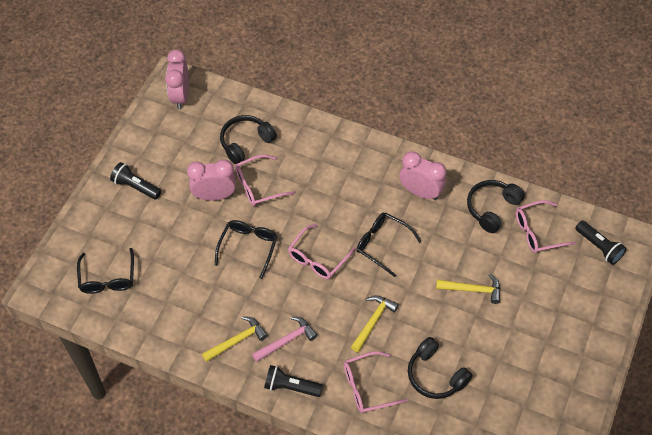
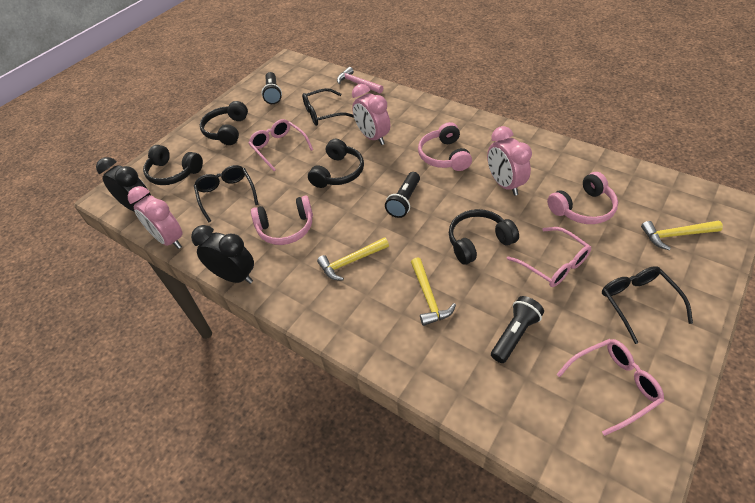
black clock: 0 -> 2
black headphones: 3 -> 4
pink glasses: 4 -> 3
pink headphones: 0 -> 3

